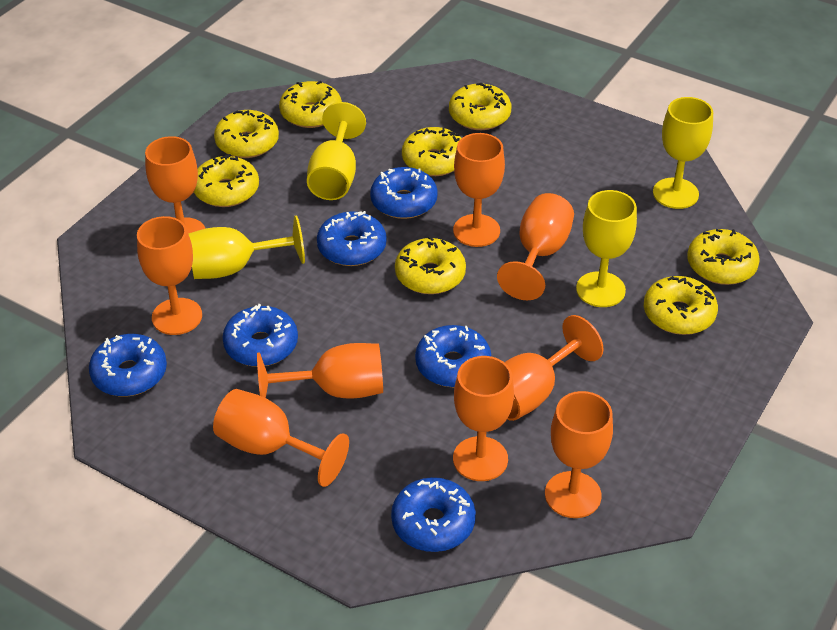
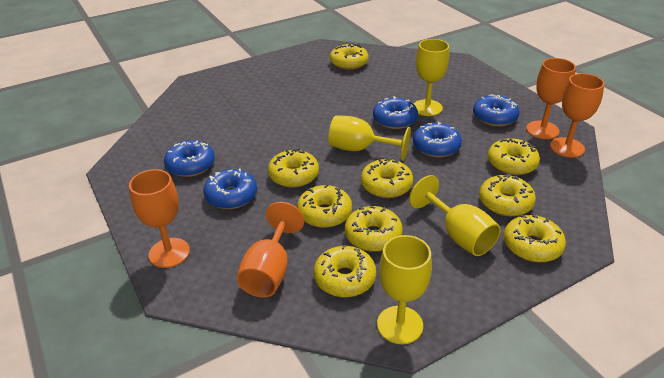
blue donut: 6 -> 5
orange goblet: 9 -> 4
yellow donut: 8 -> 9

